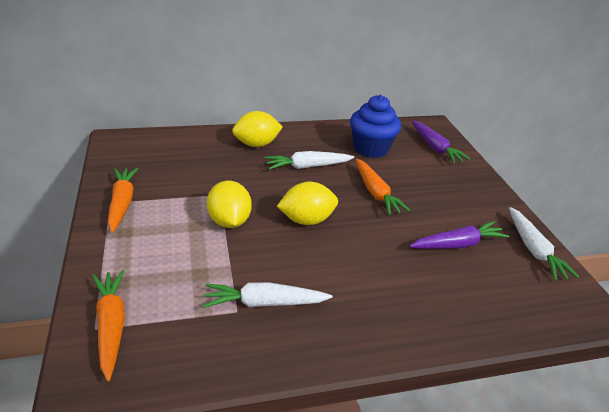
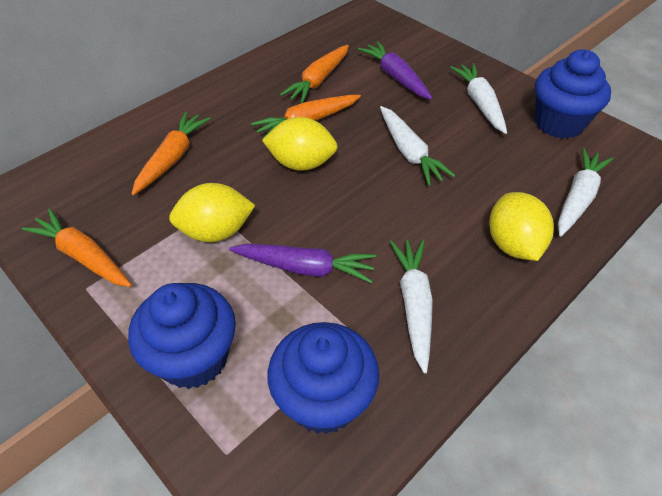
blue cupcake: 1 -> 3
orange carrot: 3 -> 4
white carrot: 3 -> 4

